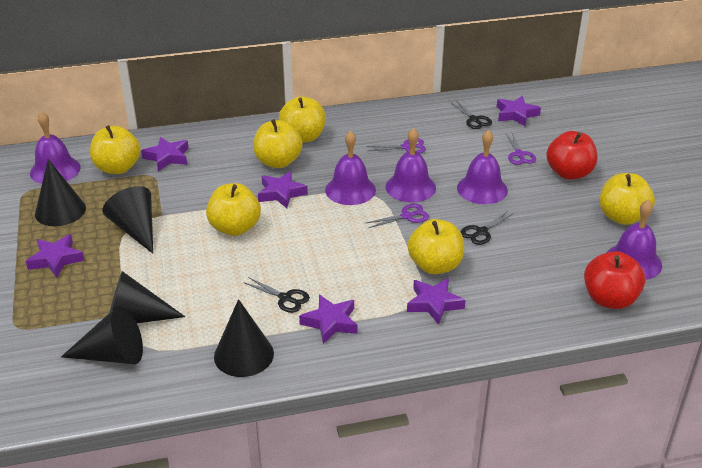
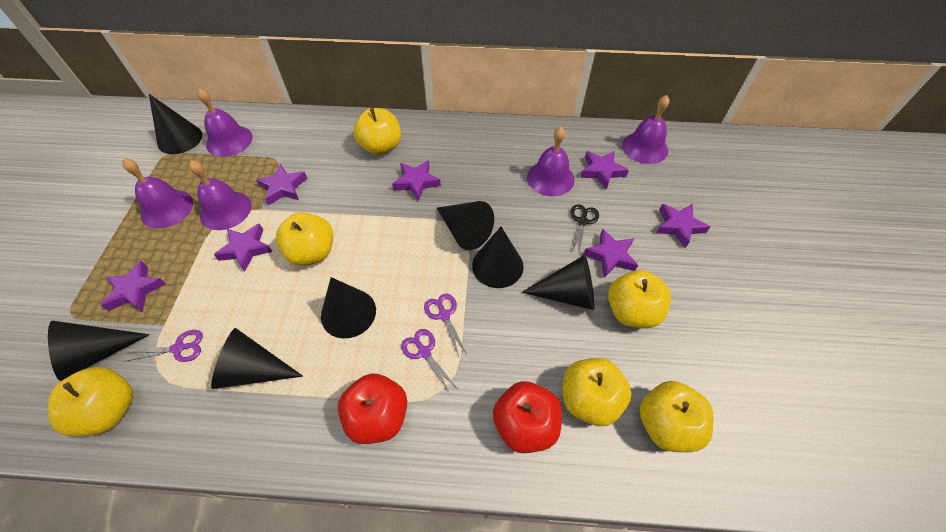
black cone: 5 -> 7
black scissors: 3 -> 1
purple star: 6 -> 7

